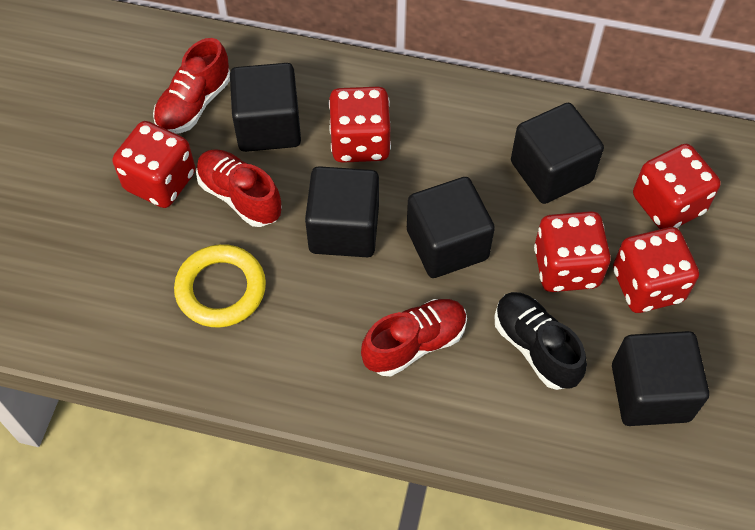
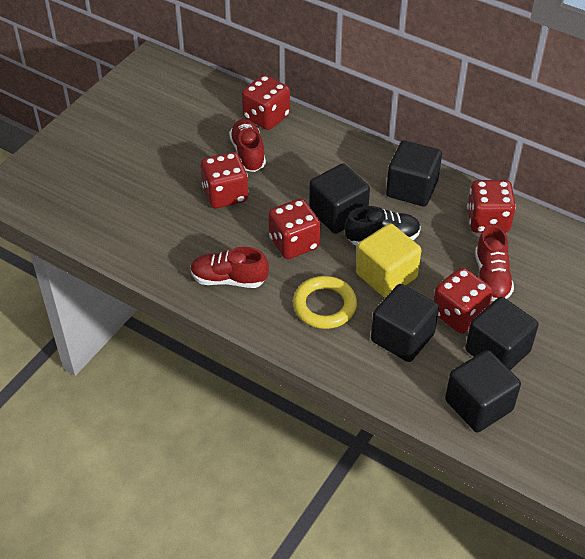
yellow cube: 0 -> 1

